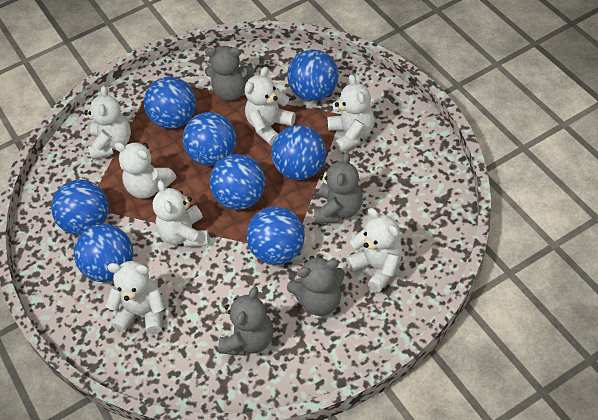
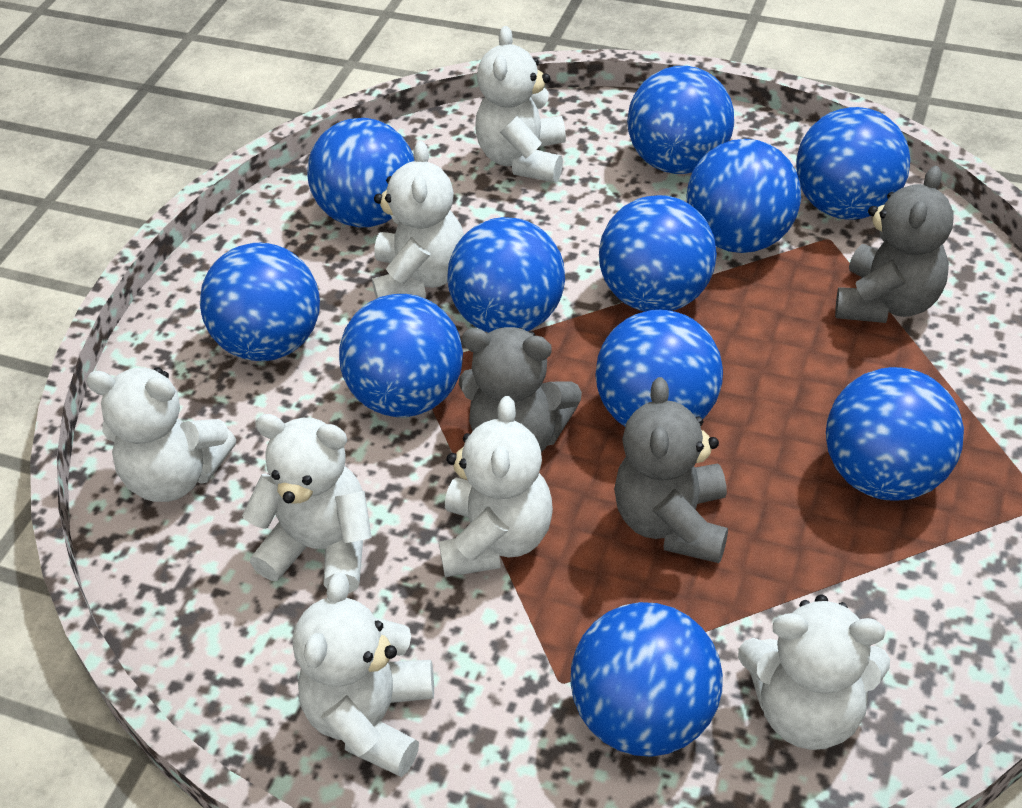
blue ball: 8 -> 11
grey teddy bear: 4 -> 3

